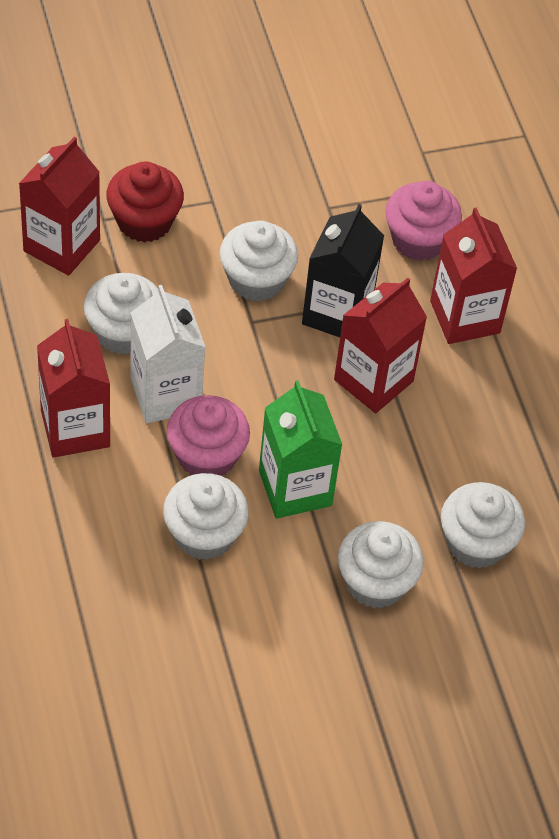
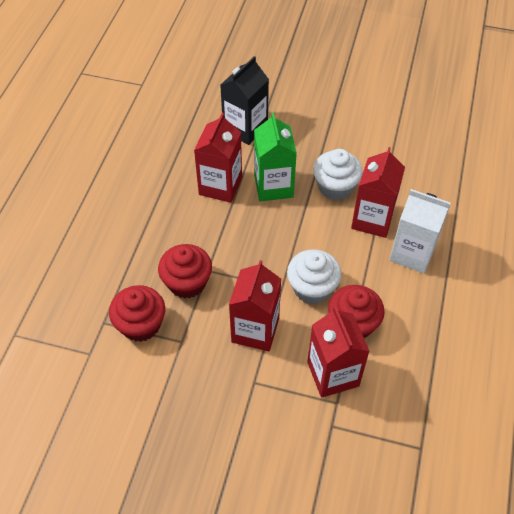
pink cupcake: 2 -> 0
red cupcake: 1 -> 3
white cupcake: 5 -> 2

